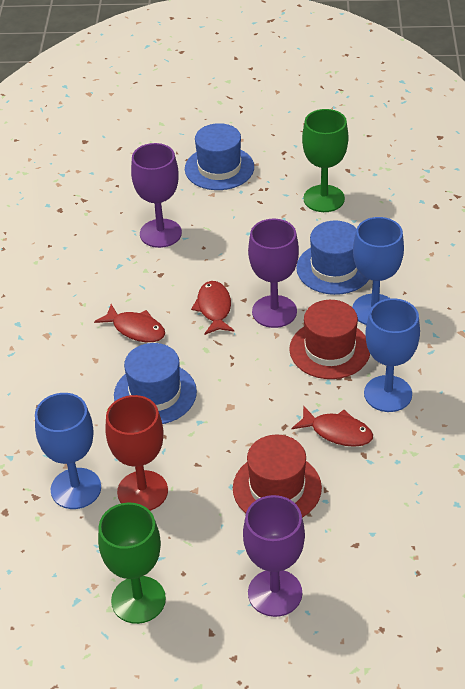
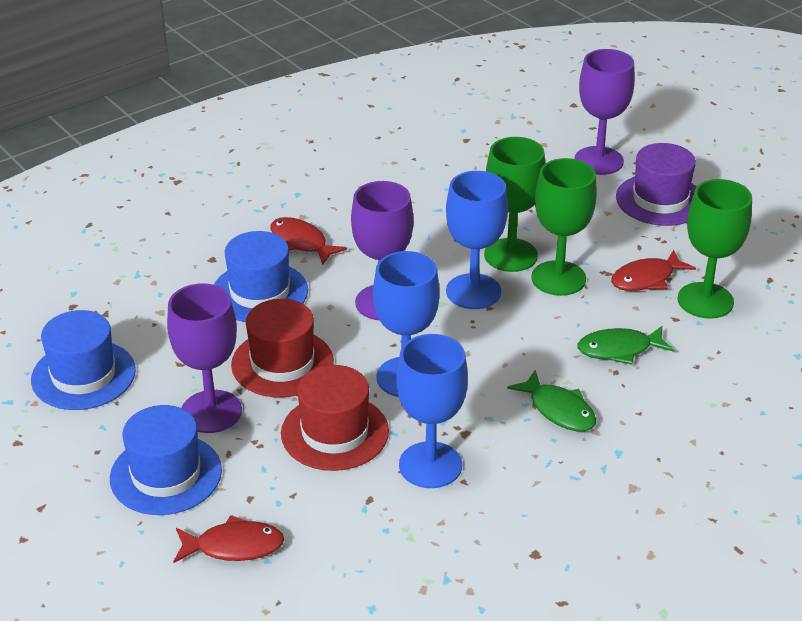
green fish: 0 -> 2
green goblet: 2 -> 3
purple hat: 0 -> 1
red goblet: 1 -> 0

